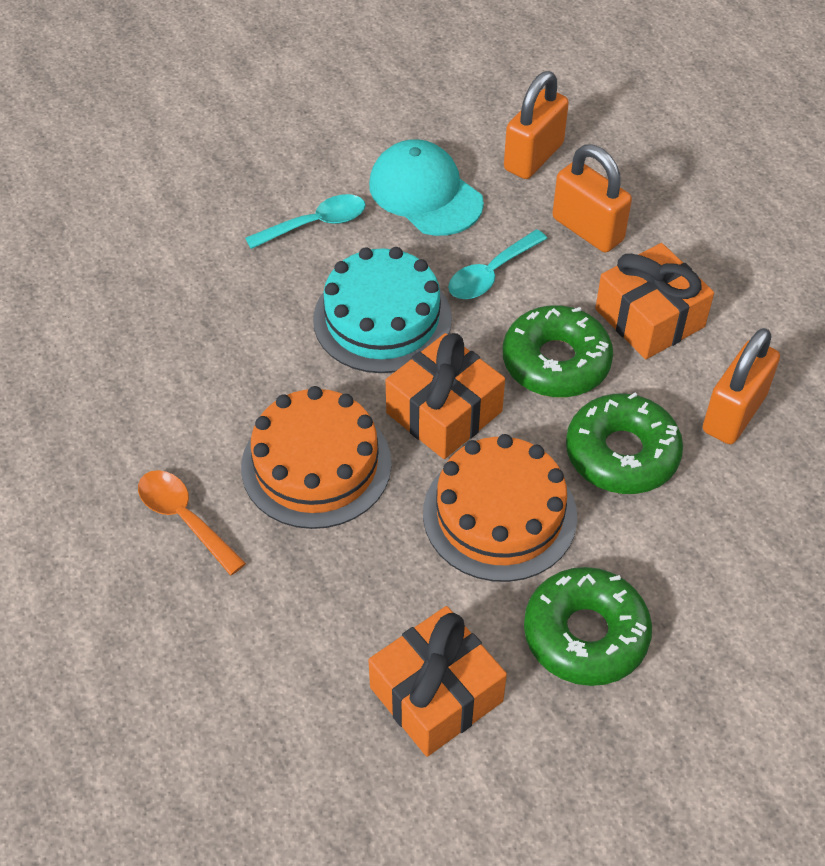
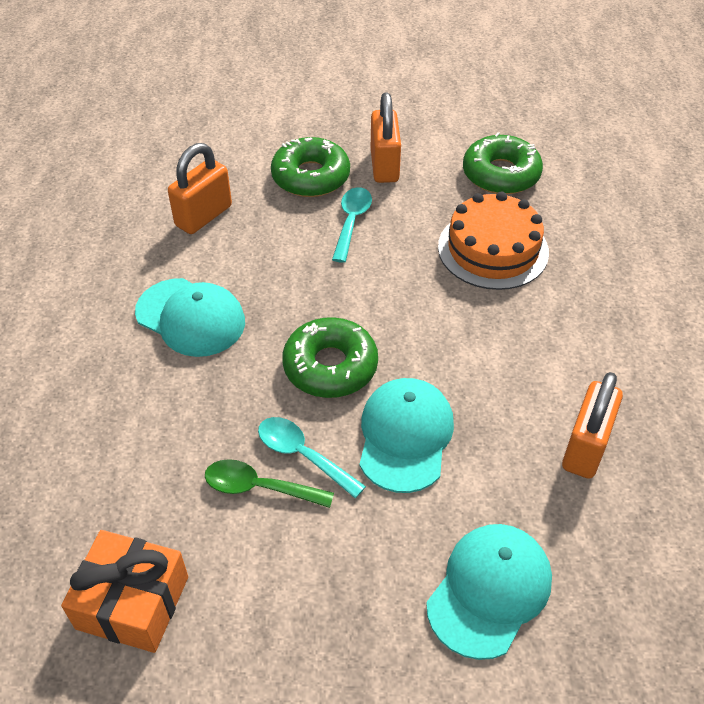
green spoon: 0 -> 1
orange cake: 2 -> 1
orange gift: 3 -> 1
orange spoon: 1 -> 0
turquoise cake: 1 -> 0
turquoise cap: 1 -> 3

